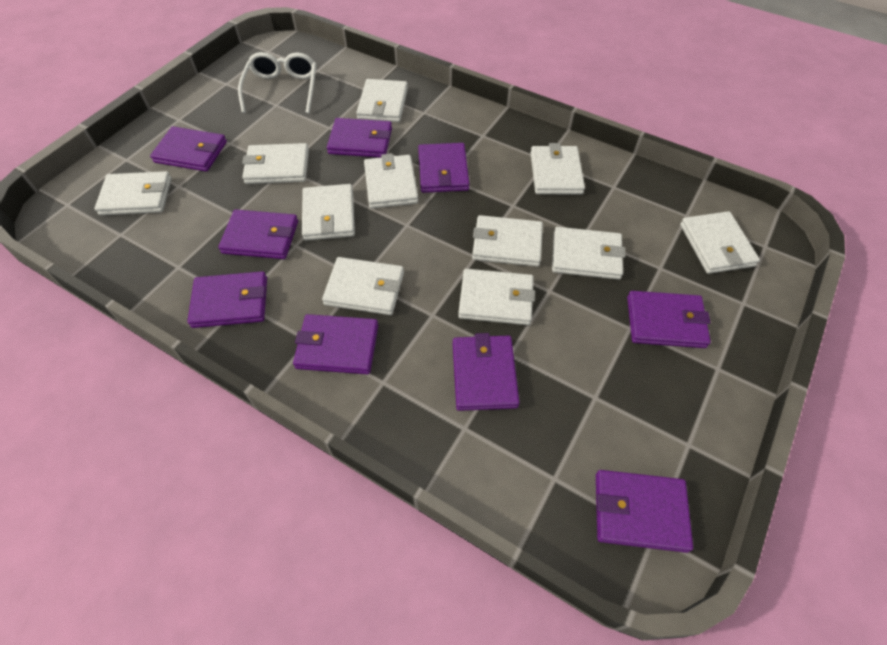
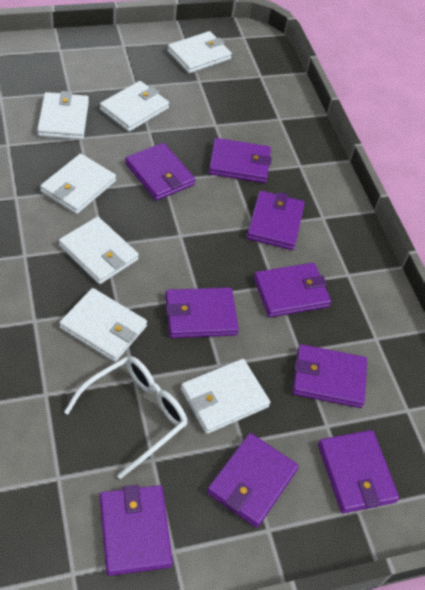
white wallet: 11 -> 7

